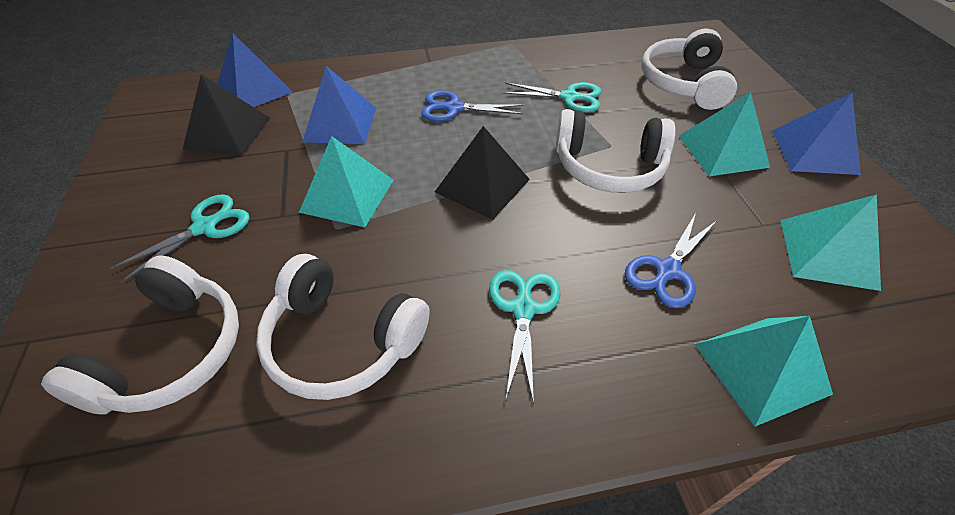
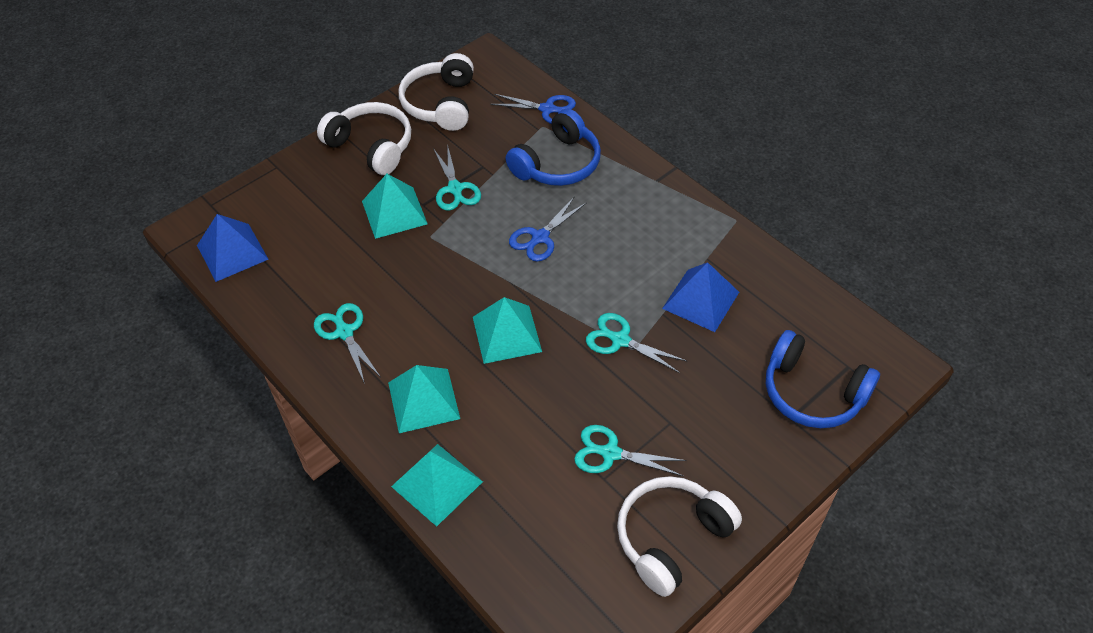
black pyramid: 2 -> 0
blue headphones: 0 -> 2
blue pyramid: 3 -> 2
turquoise scissors: 3 -> 4
white headphones: 4 -> 3

